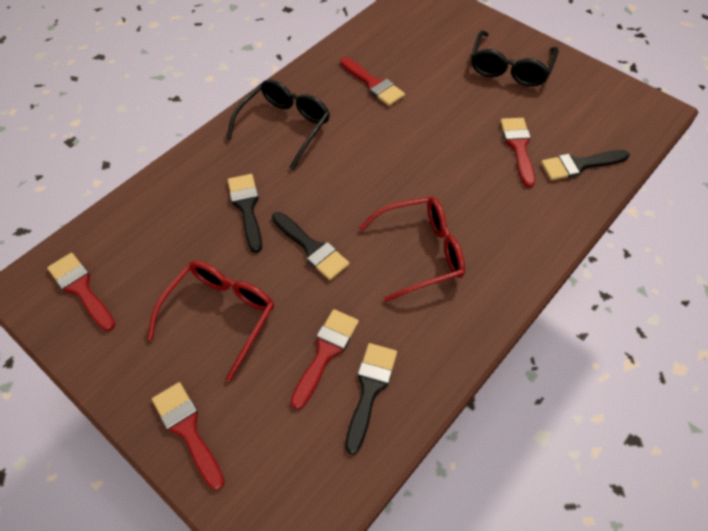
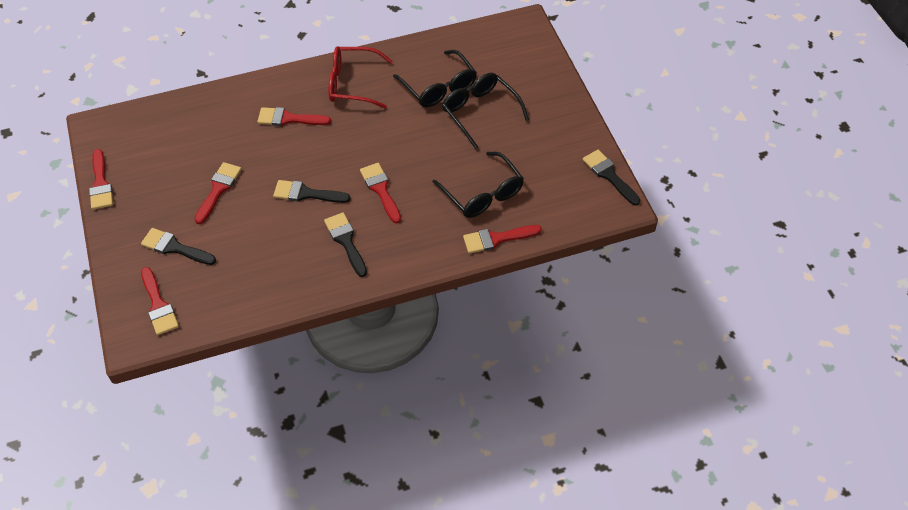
black glasses: 2 -> 3
red brush: 5 -> 6
red glasses: 2 -> 1

